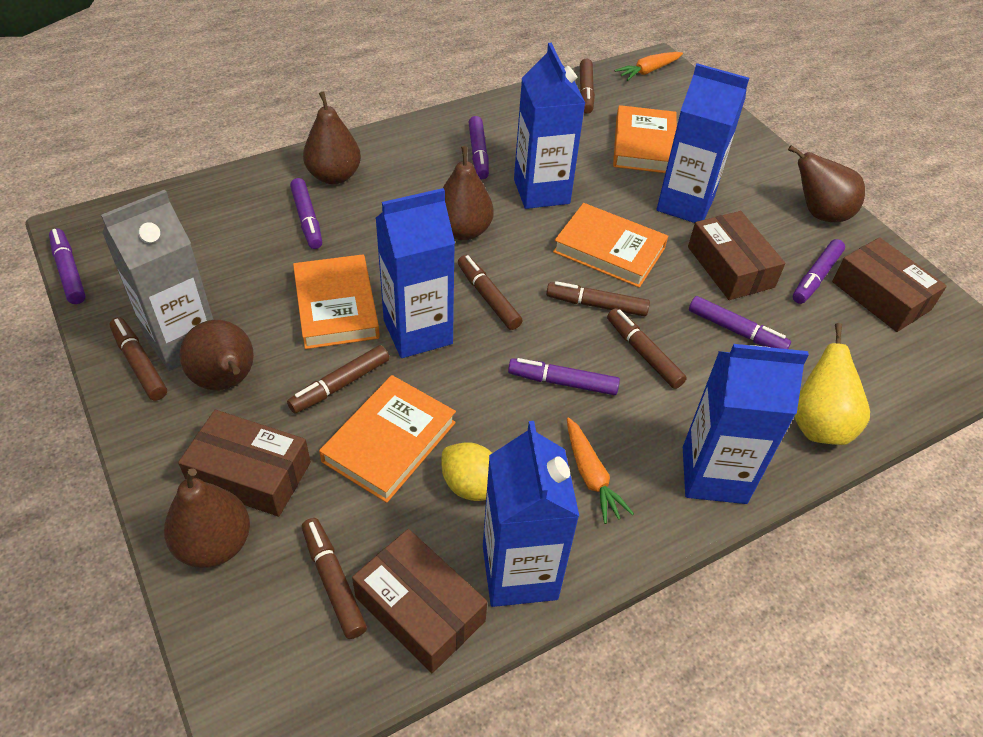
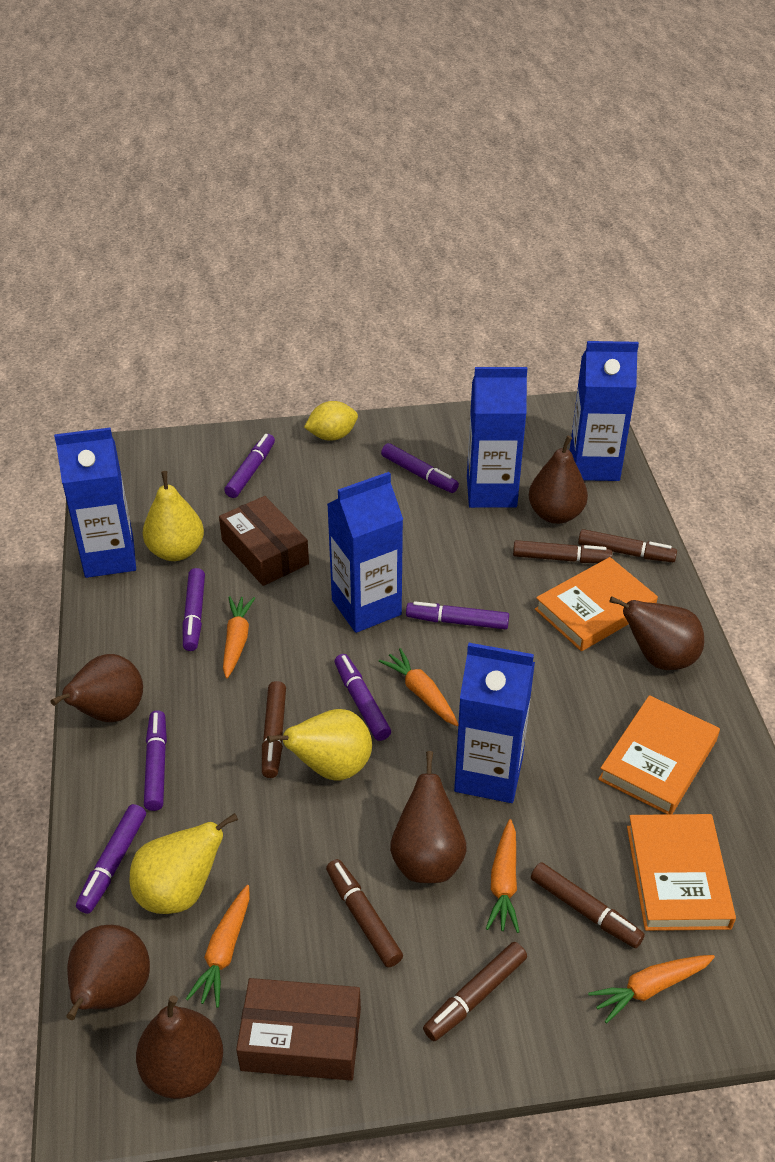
brown box: 4 -> 2
brown marker: 7 -> 6
brown pear: 5 -> 6
grey carton: 1 -> 0
orange book: 4 -> 3
orange carrot: 2 -> 5
purple marker: 6 -> 7
yellow pear: 1 -> 3

